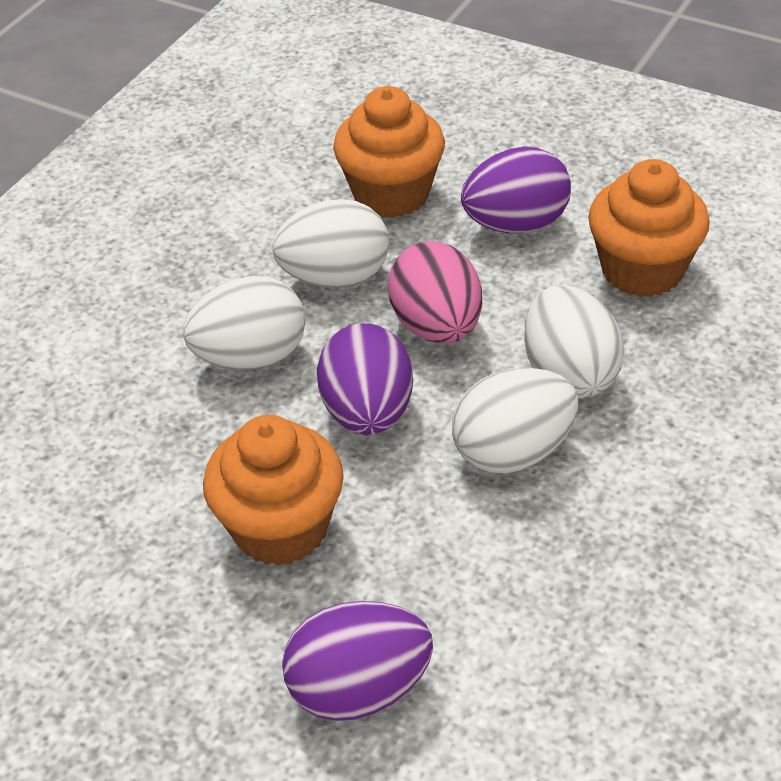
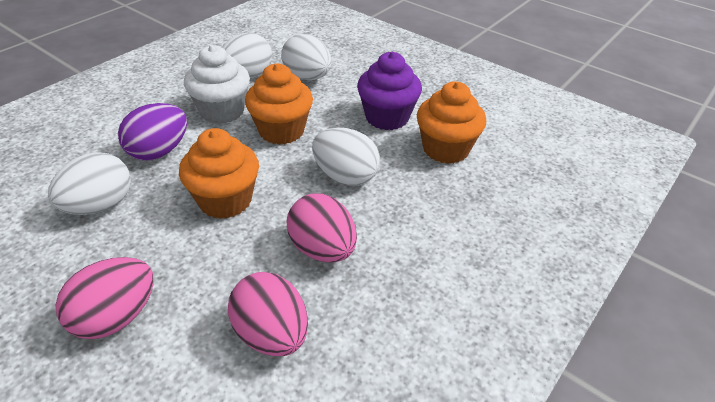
pink egg: 1 -> 3
purple cupcake: 0 -> 1
purple egg: 3 -> 1
white cupcake: 0 -> 1

